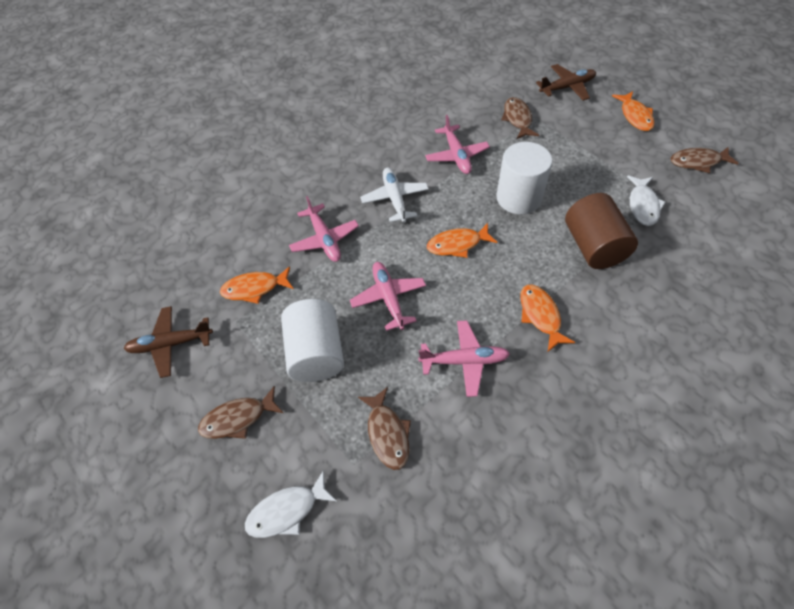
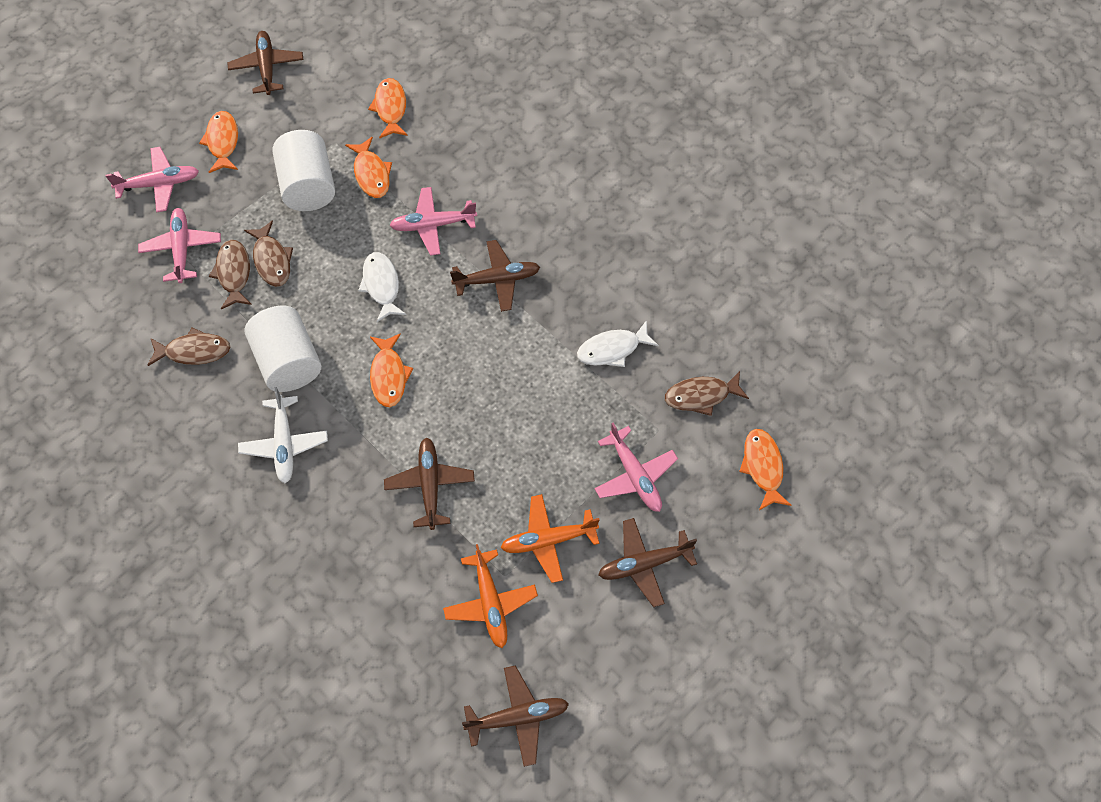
brown cylinder: 1 -> 0
brown plane: 2 -> 5
orange fish: 4 -> 5
orange plane: 0 -> 2

